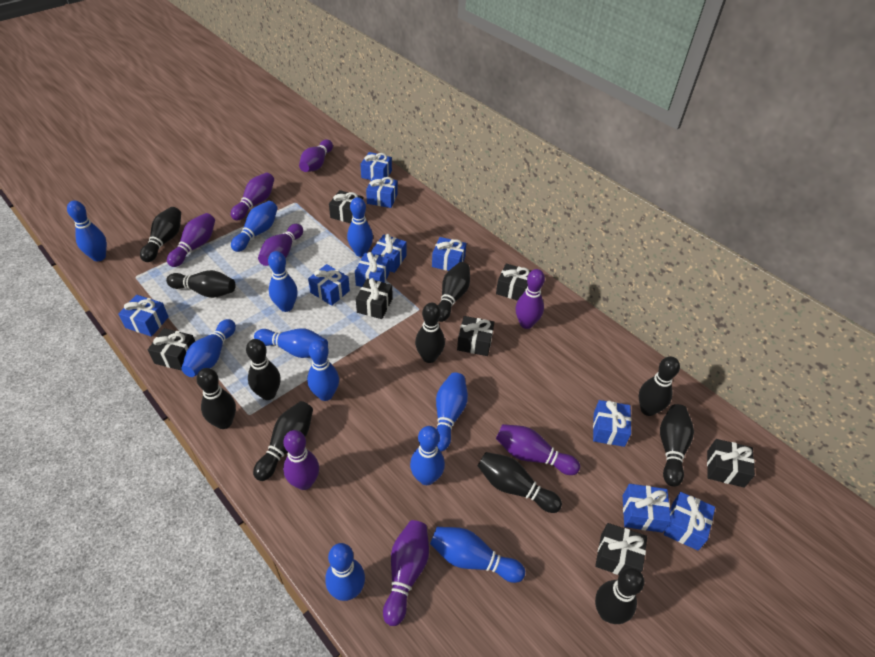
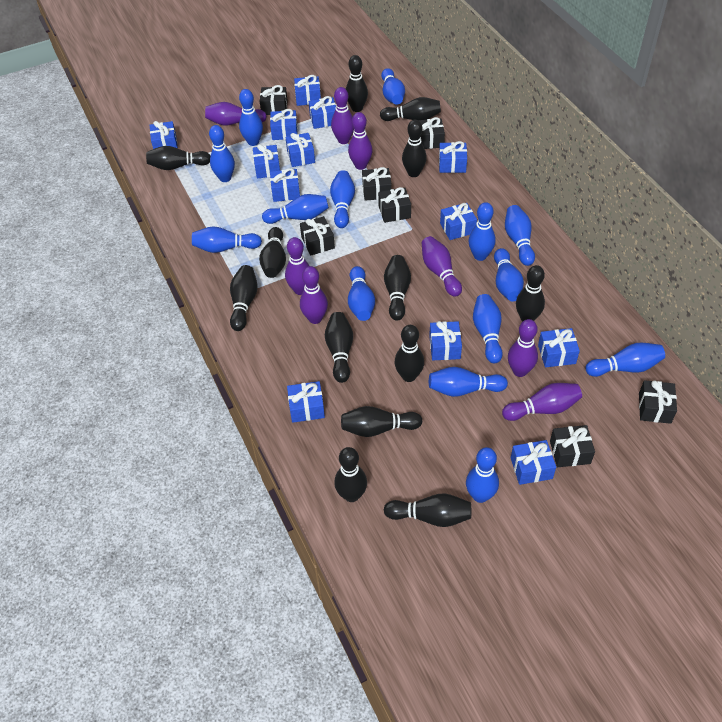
black bowling pin: 11 -> 13
blue bowling pin: 11 -> 14
blue gift: 10 -> 13

